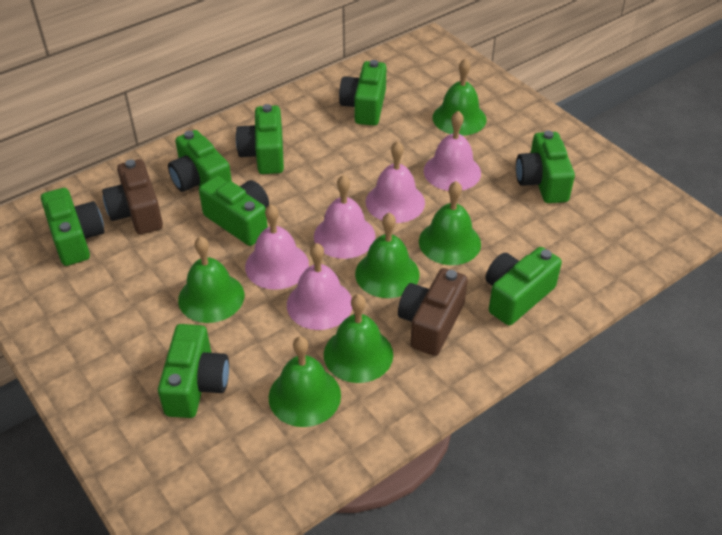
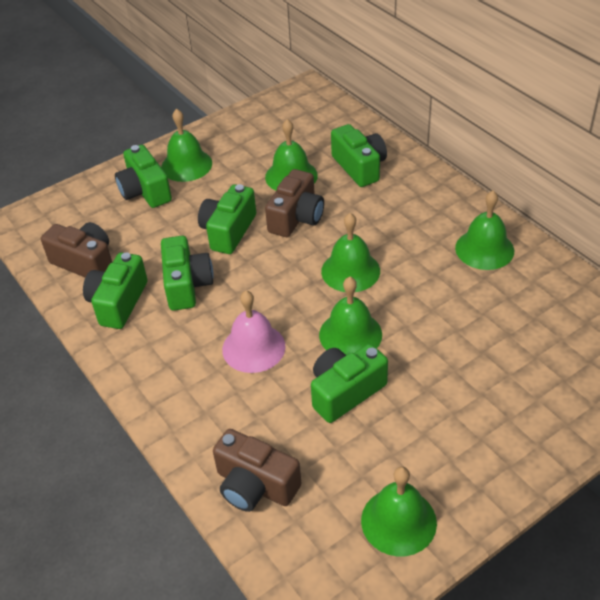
brown camera: 2 -> 3
green camera: 8 -> 6
pink bell: 5 -> 1

